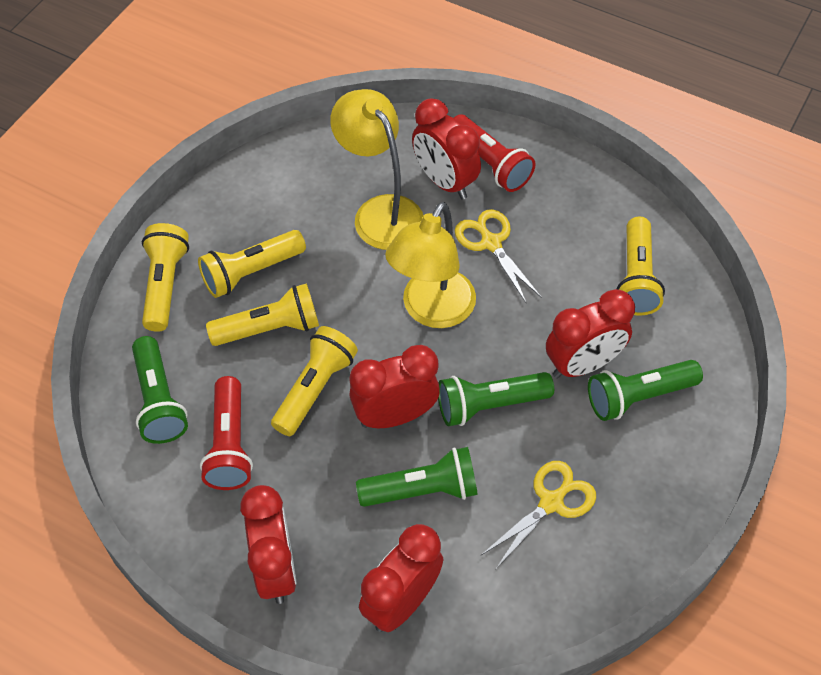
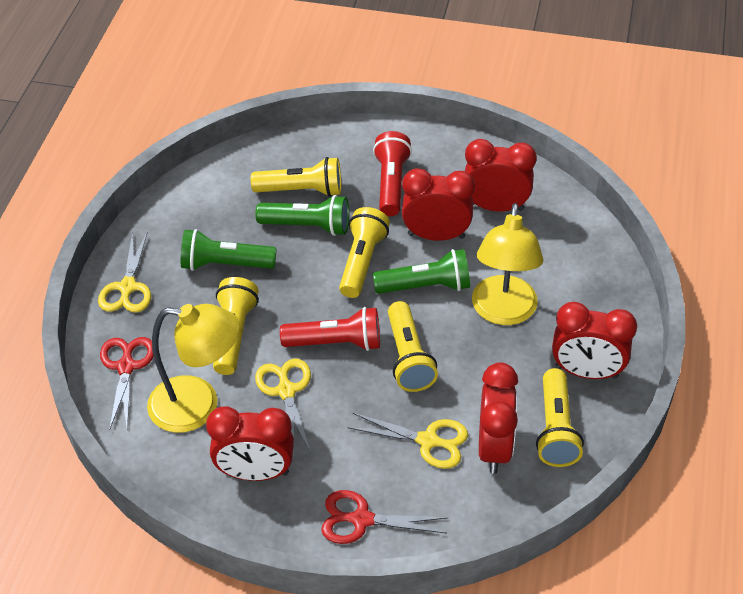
green flashlight: 4 -> 3
red scissors: 0 -> 2
yellow scissors: 2 -> 3

